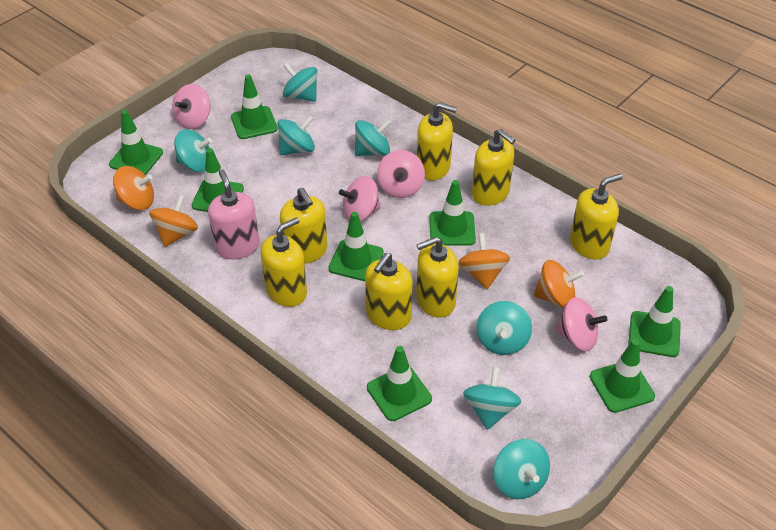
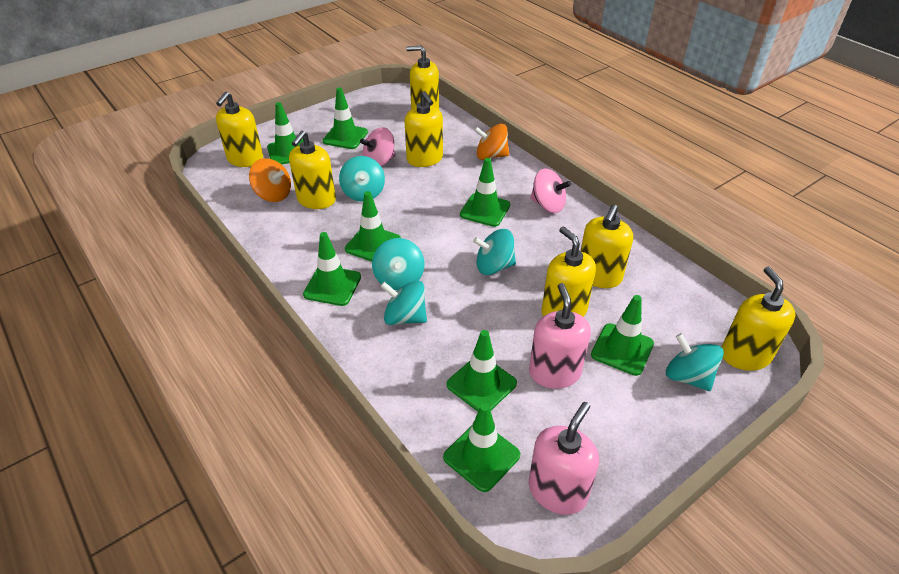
orange spinning top: 4 -> 2
pink soap dispenser: 1 -> 2
pink spinning top: 4 -> 2
turquoise spinning top: 7 -> 5

